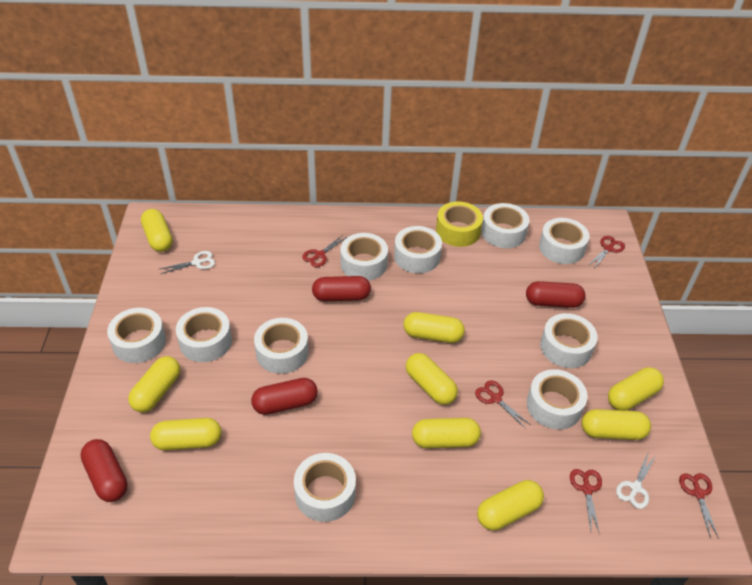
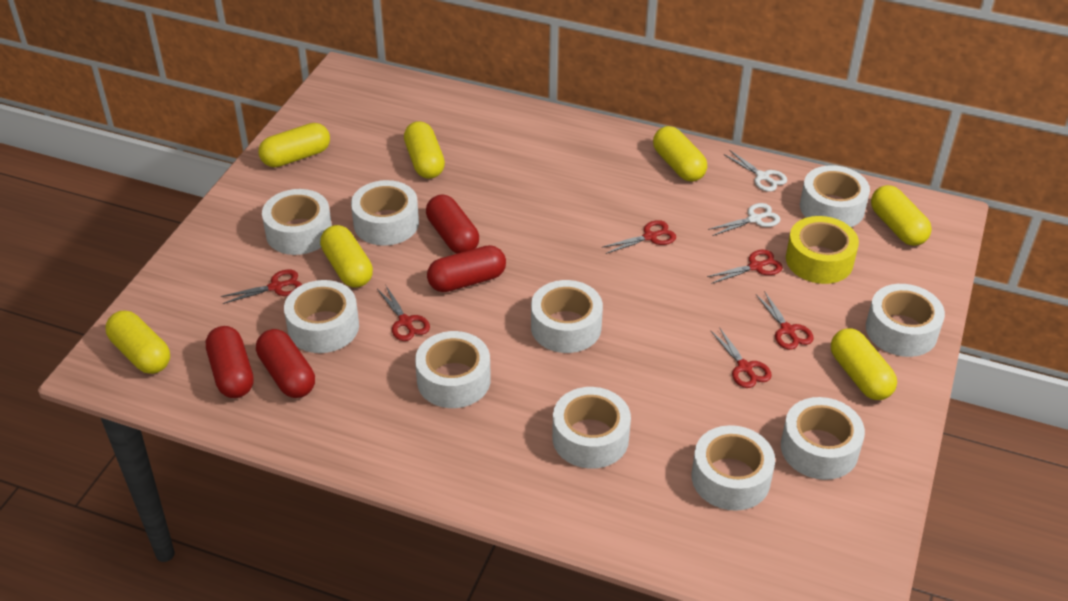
red scissors: 5 -> 6
yellow capsule: 9 -> 7

